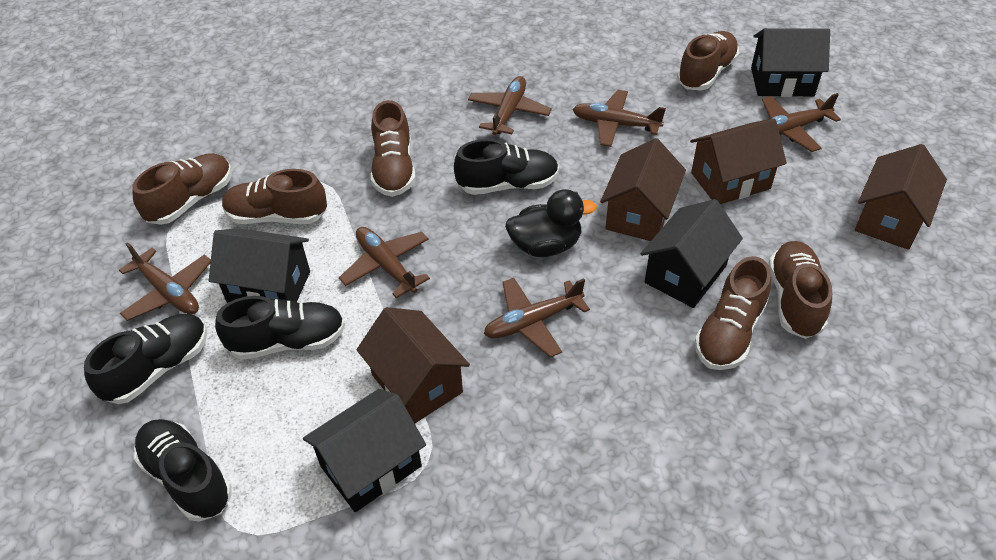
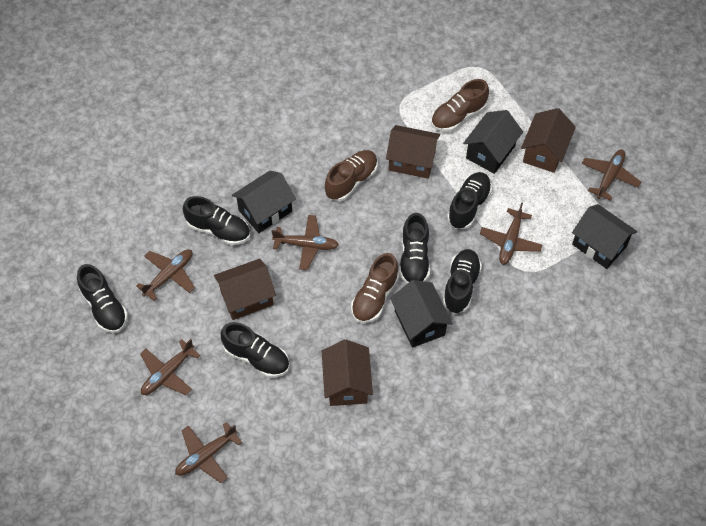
black duck: 1 -> 0
black shoe: 4 -> 6
brown shoe: 6 -> 3

